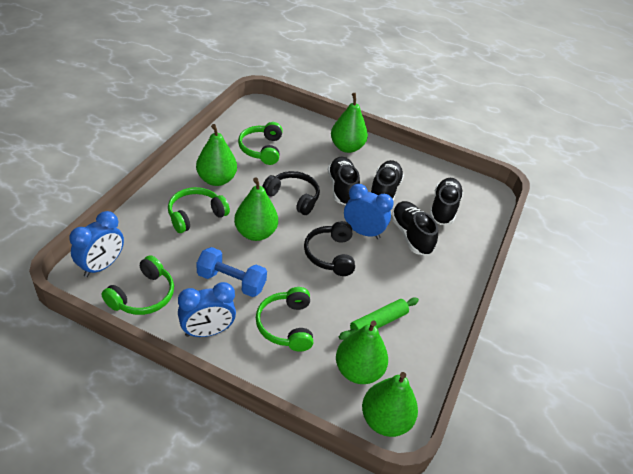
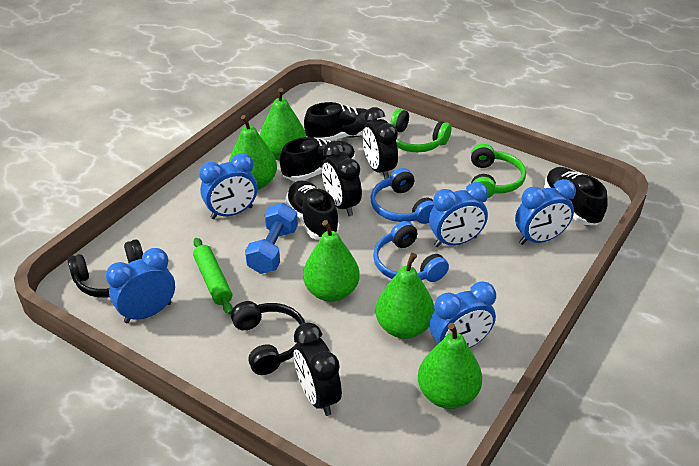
black clock: 0 -> 3
blue clock: 3 -> 5
blue headphones: 0 -> 2
green headphones: 4 -> 2

